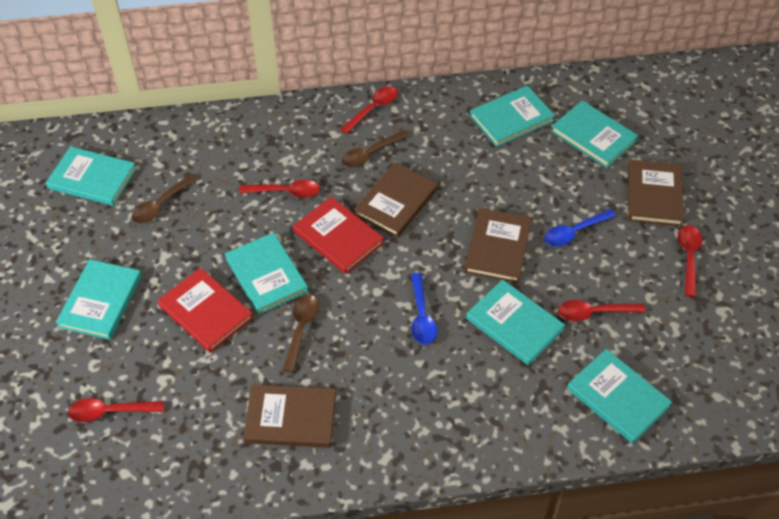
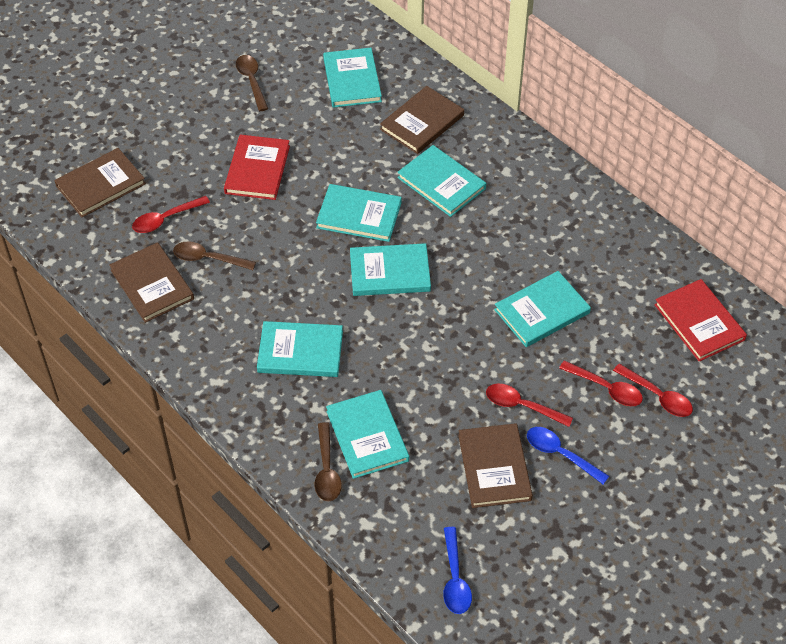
red spoon: 5 -> 4

